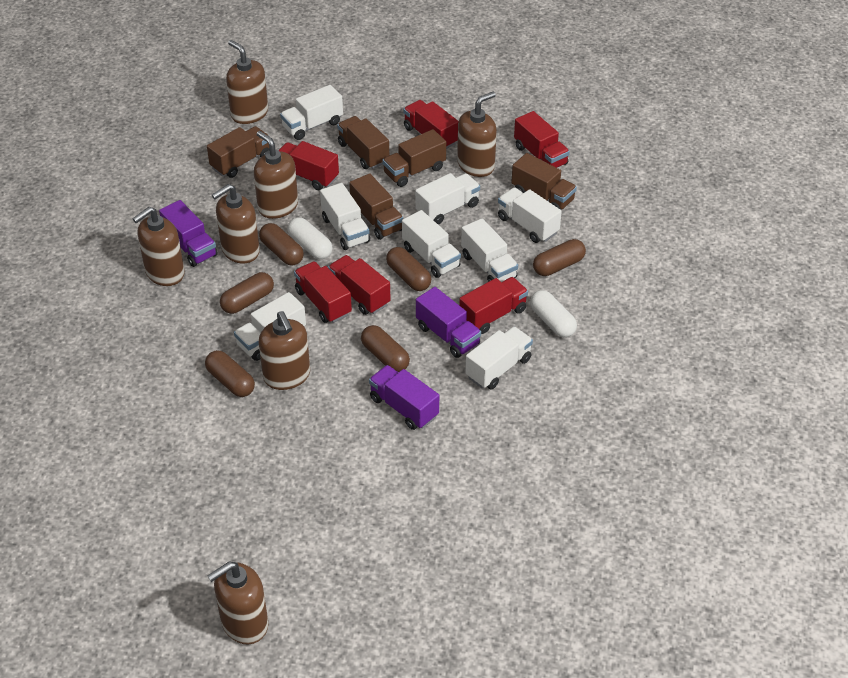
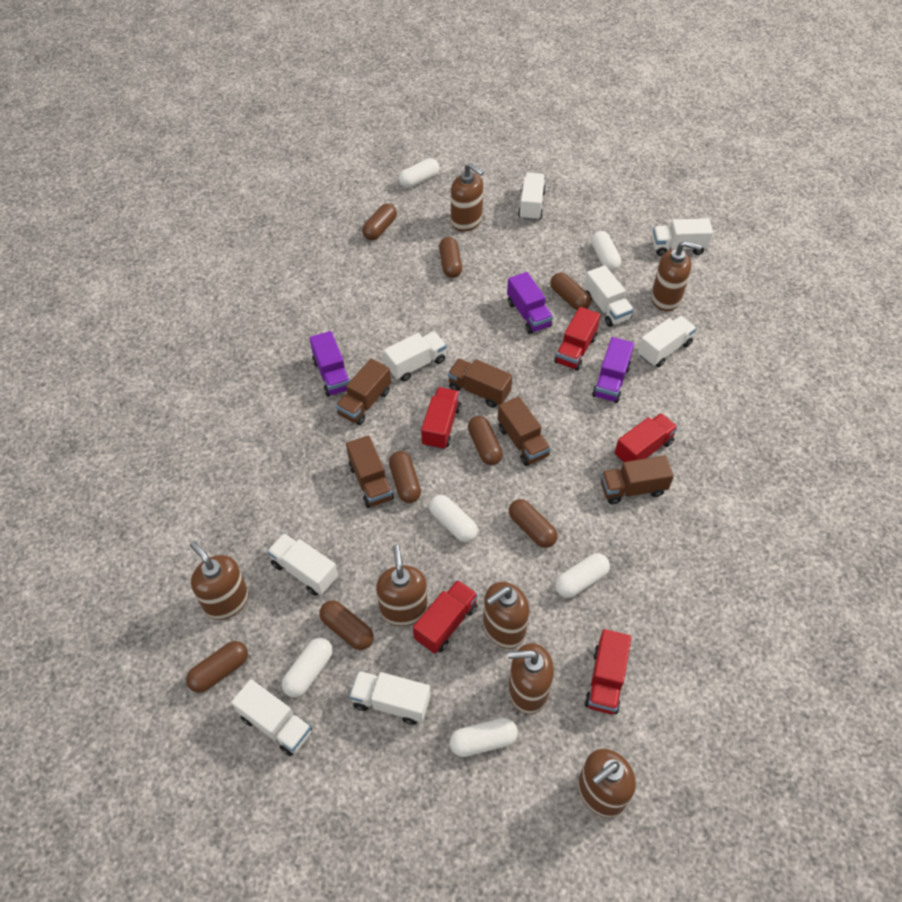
brown capsule: 6 -> 8
red truck: 6 -> 5
white capsule: 2 -> 6

